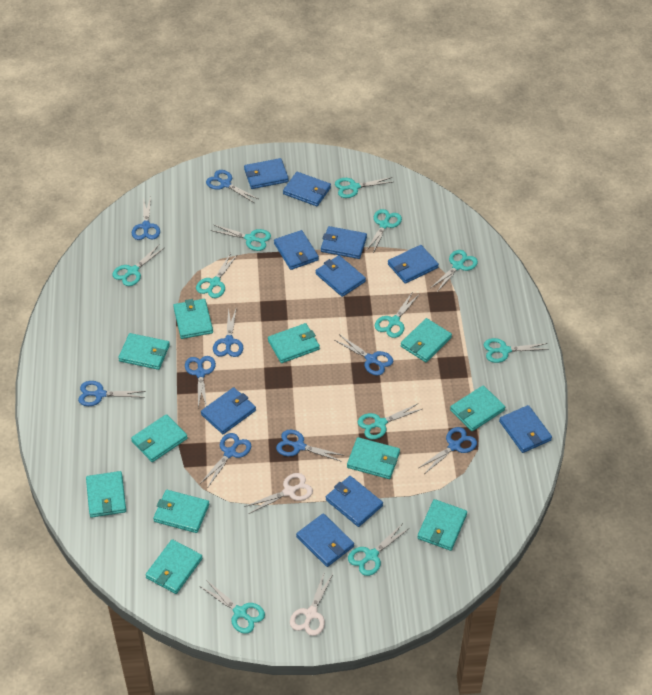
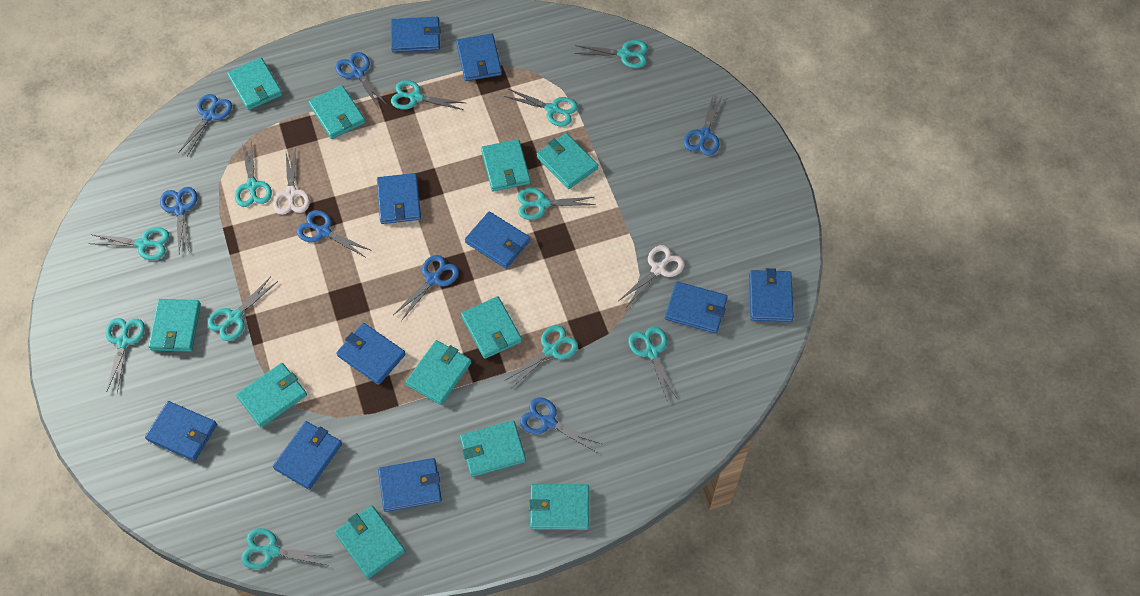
blue scissors: 9 -> 7

